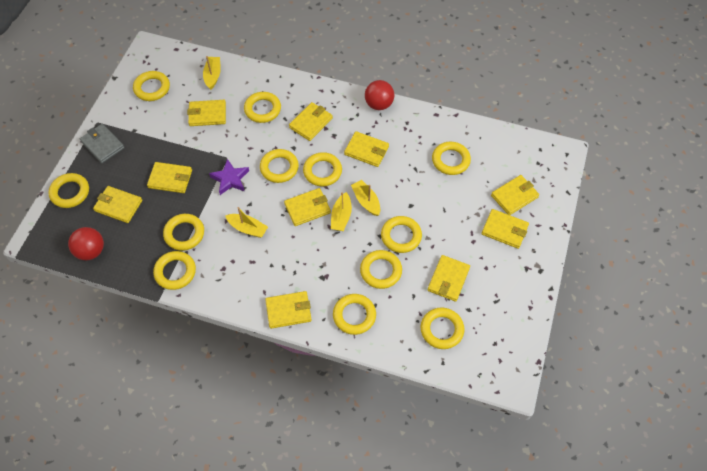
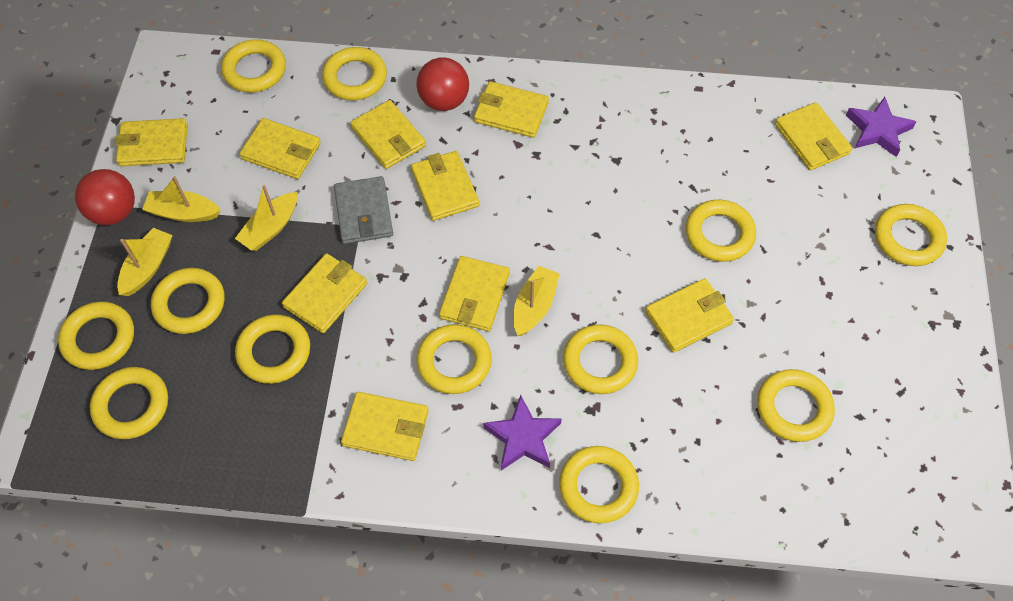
purple star: 1 -> 2

